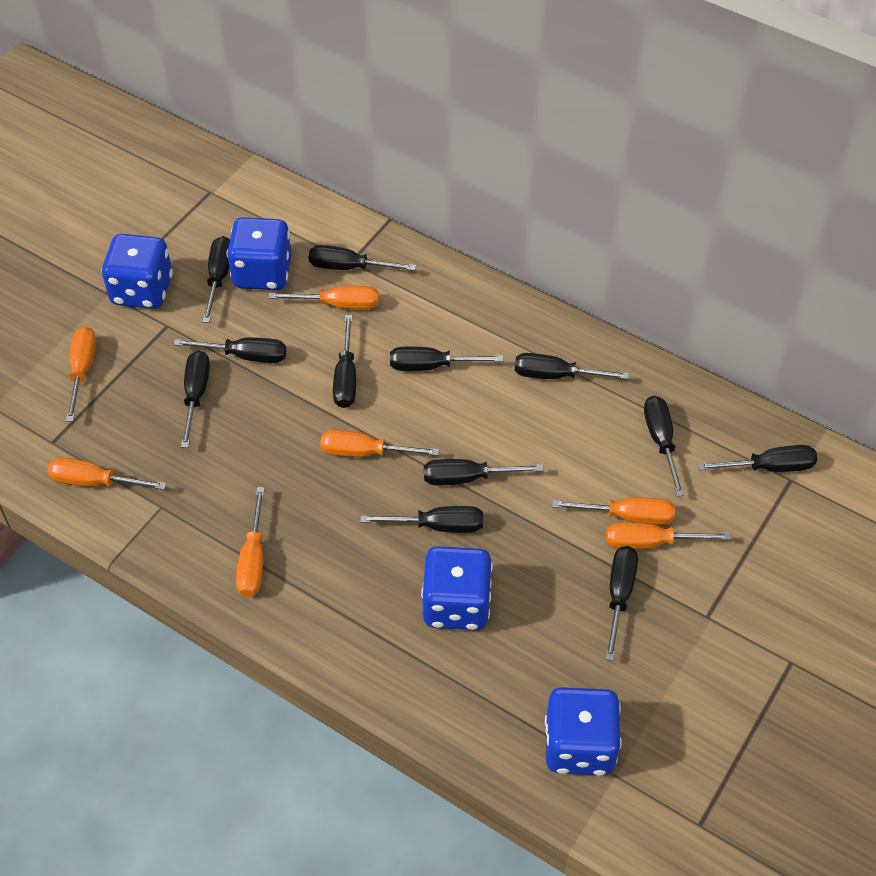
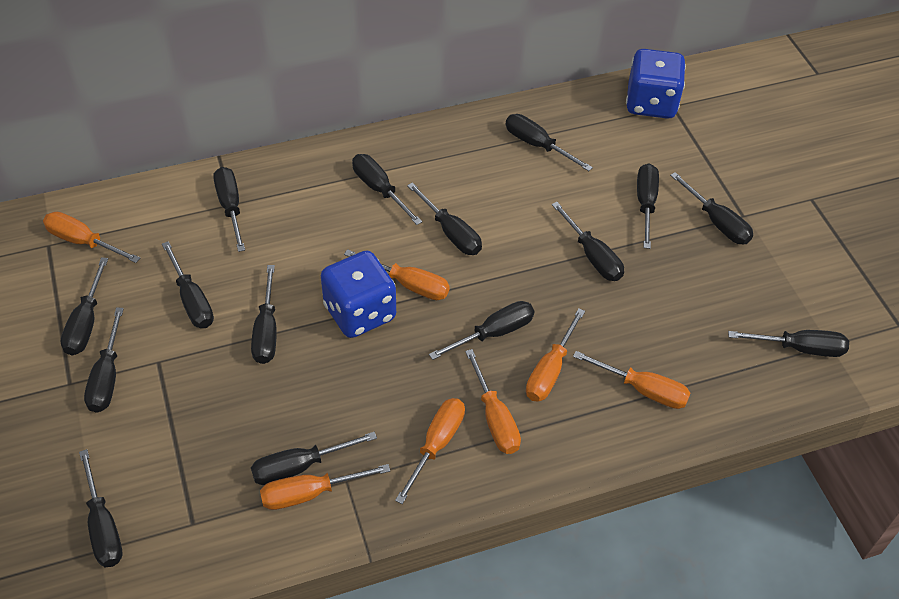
black screwdriver: 12 -> 15
blue dice: 4 -> 2

